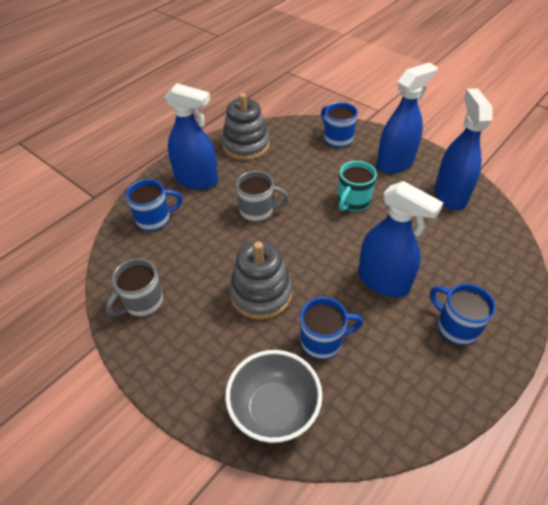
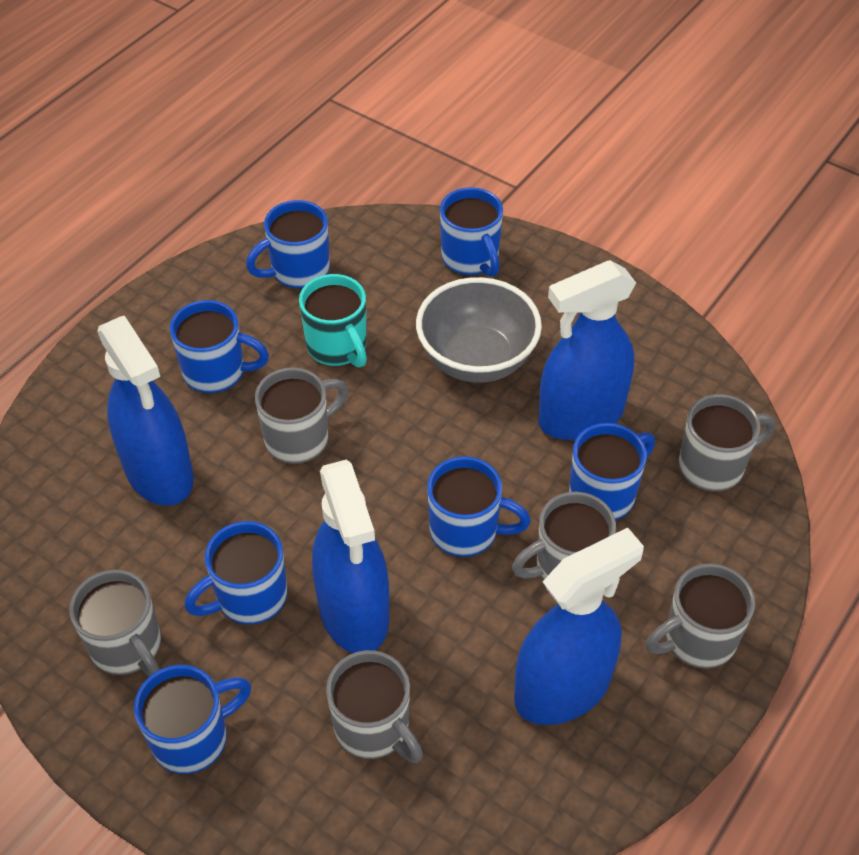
blue mug: 4 -> 7
grey mug: 2 -> 6
grey stacking toy: 2 -> 0

